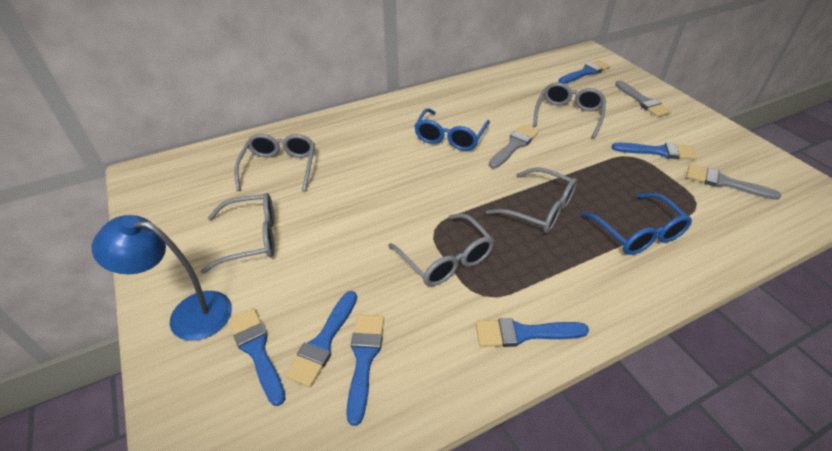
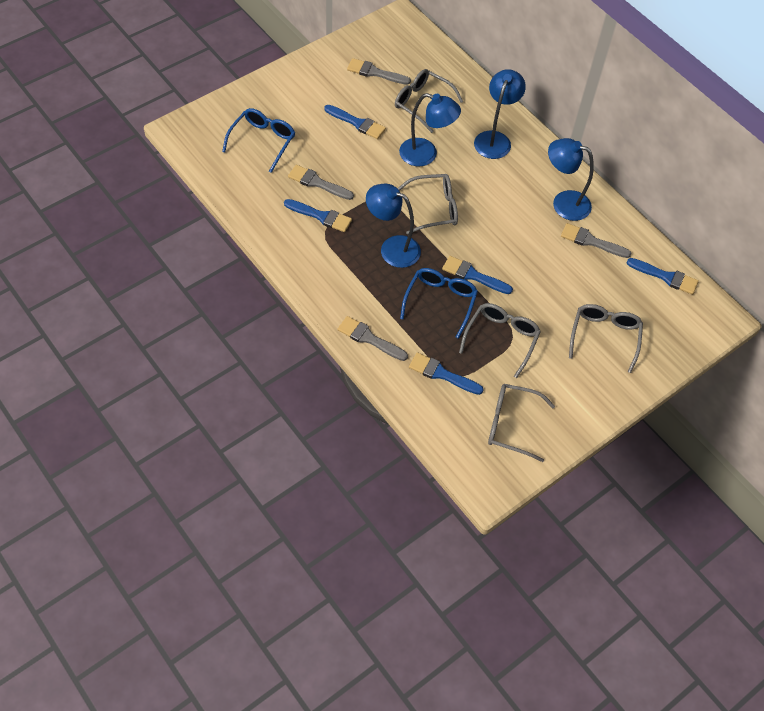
blue brush: 6 -> 5
blue lamp: 1 -> 4
grey brush: 3 -> 4

